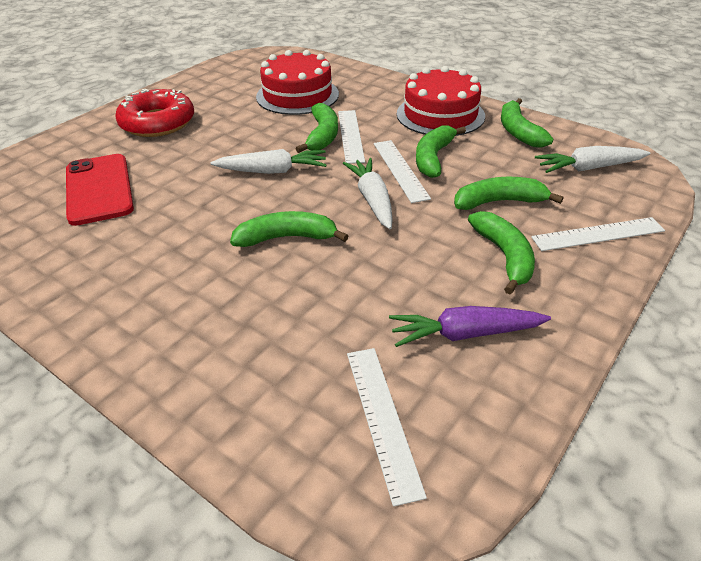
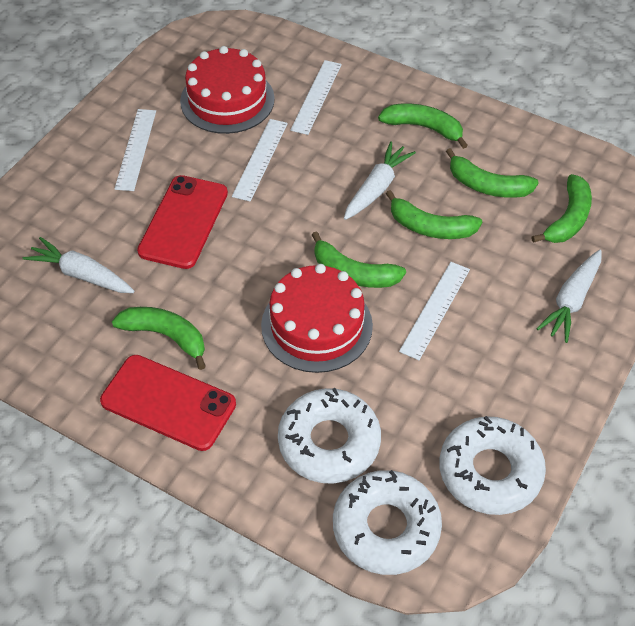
purple carrot: 1 -> 0
red donut: 1 -> 0
red phone: 1 -> 2
white donut: 0 -> 3

